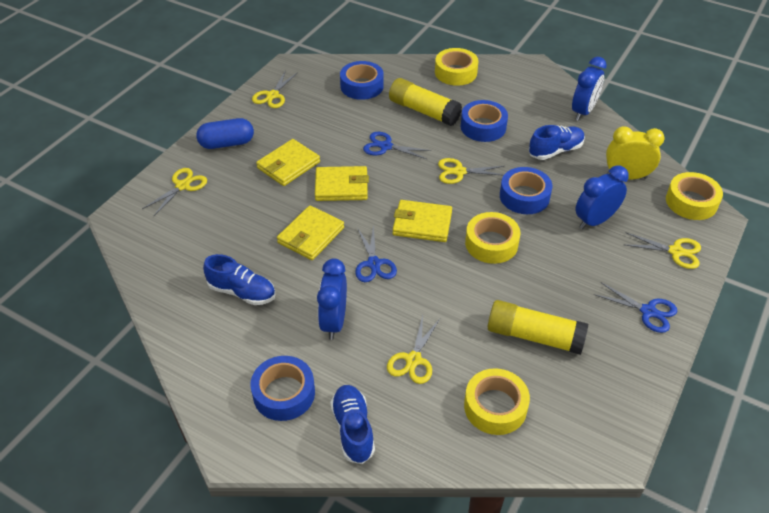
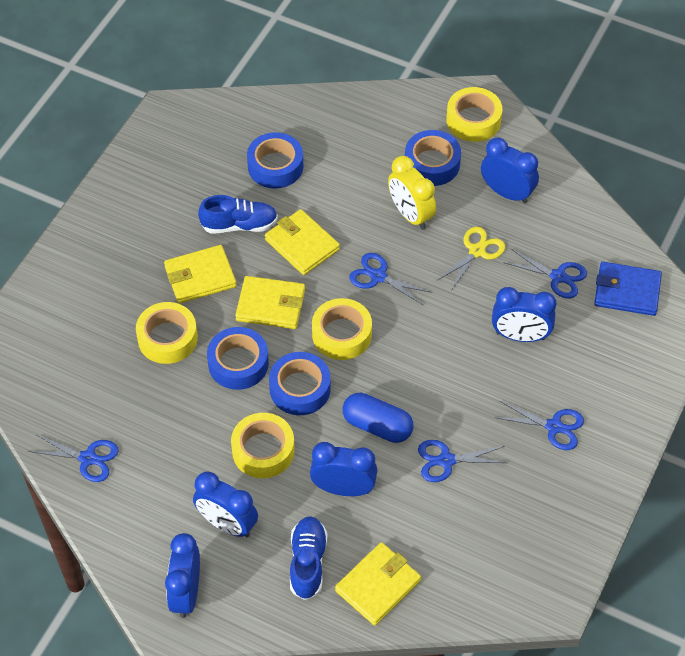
blue clock: 3 -> 5
blue scissors: 3 -> 5
blue shoe: 3 -> 2
blue wallet: 0 -> 1
yellow glue stick: 2 -> 0
yellow scissors: 5 -> 1

